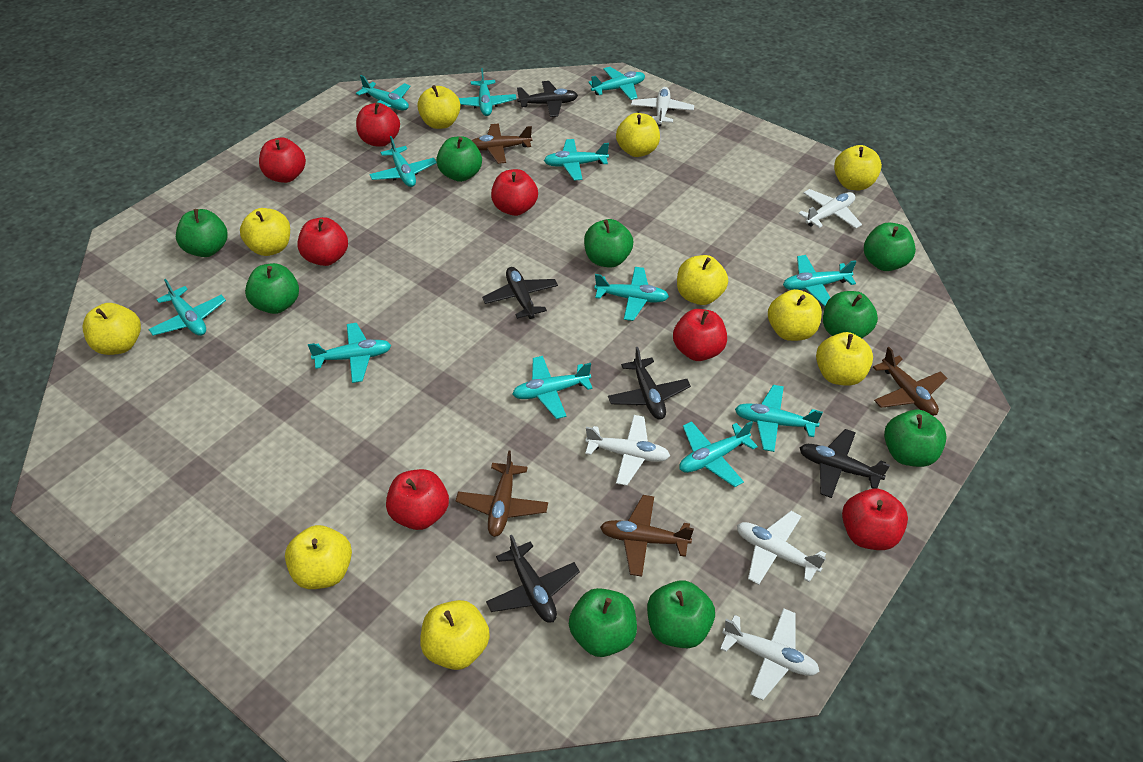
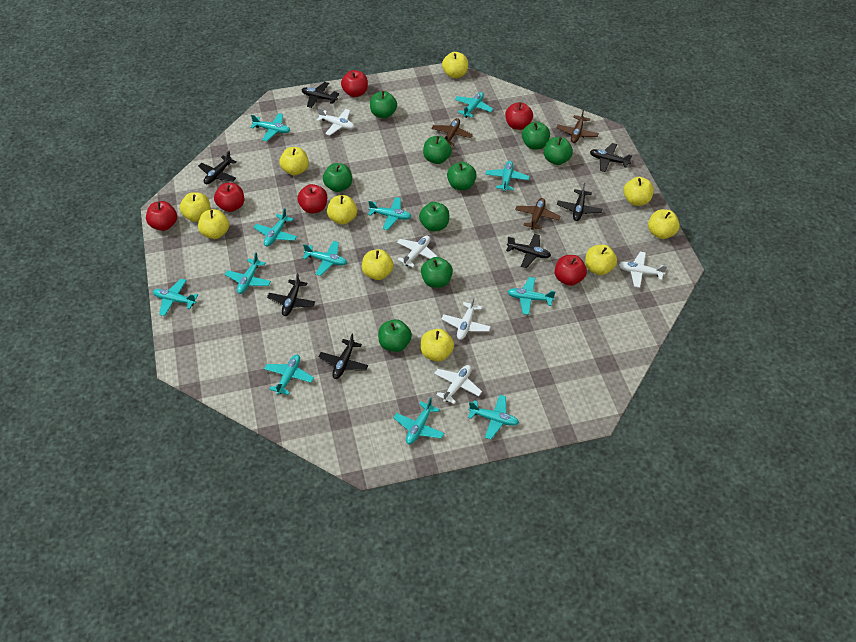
black plane: 5 -> 7
brown plane: 4 -> 3
red apple: 7 -> 6

